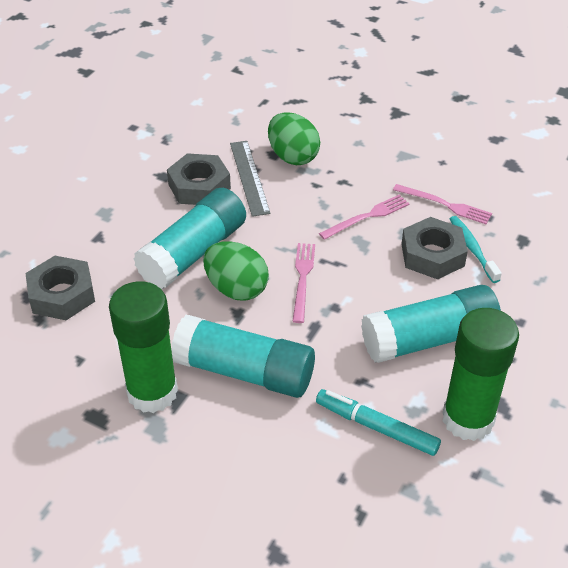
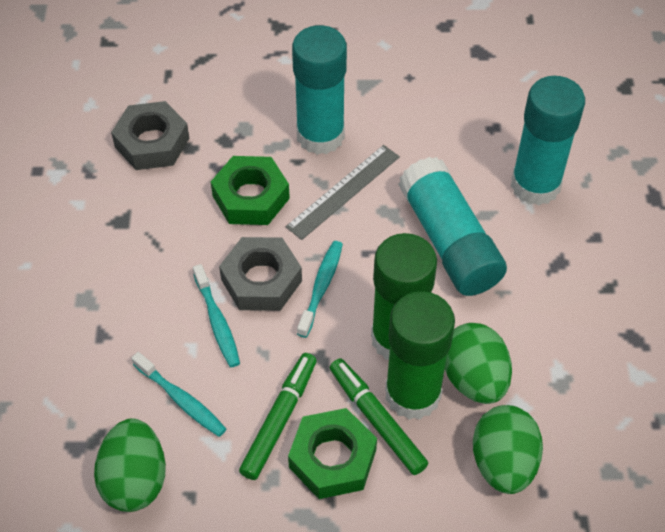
green egg: 2 -> 3
green marker: 0 -> 2
green nut: 0 -> 2
grey nut: 3 -> 2
pink fork: 3 -> 0
turquoise marker: 1 -> 0
turquoise toothbrush: 1 -> 3

